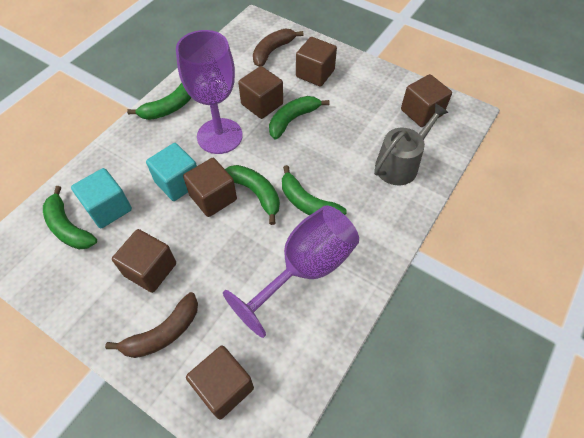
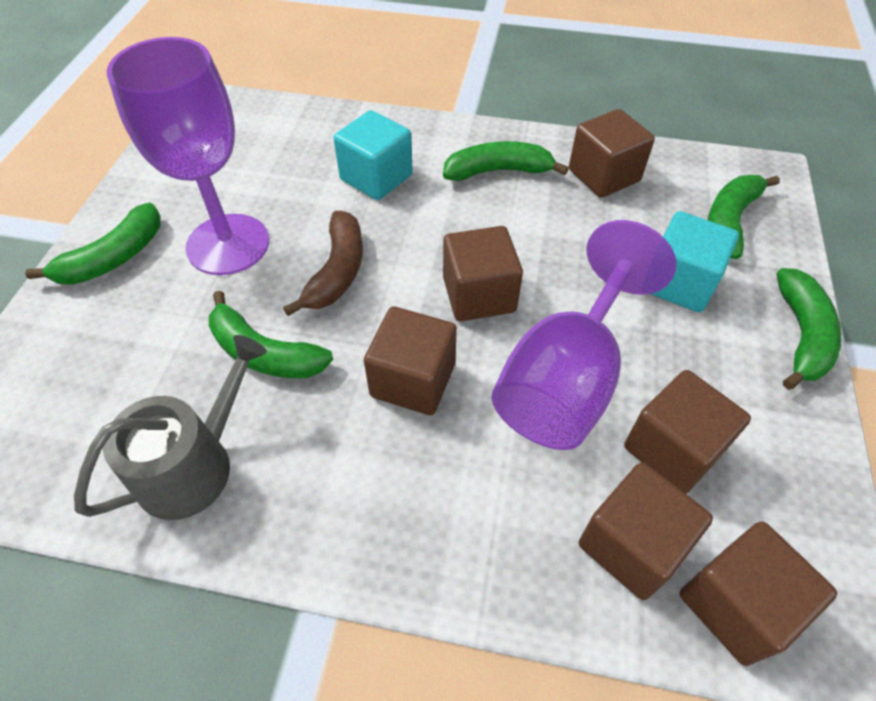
brown banana: 2 -> 1

